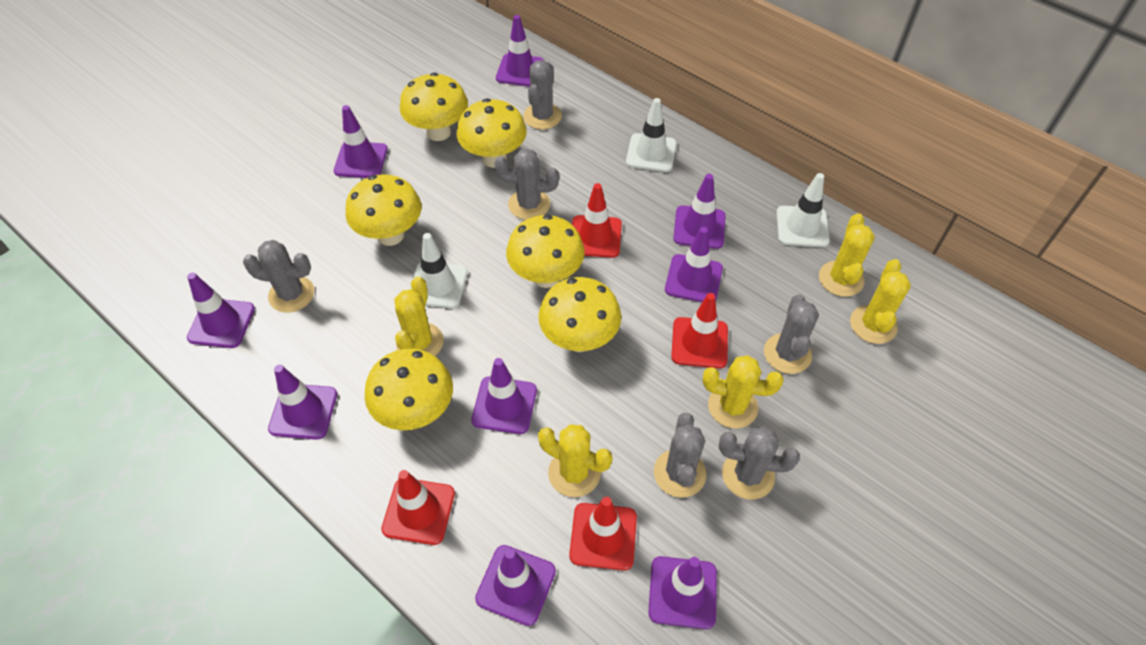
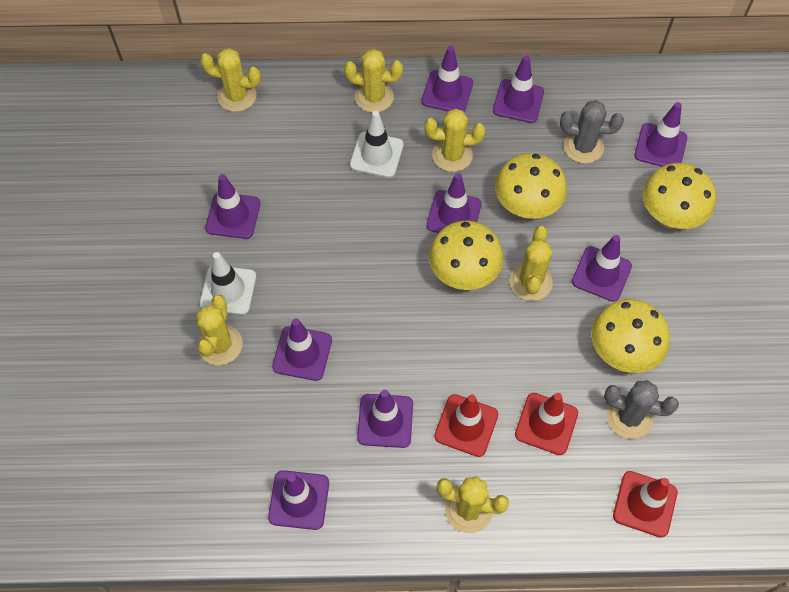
grey cactus: 6 -> 2
red traffic cone: 4 -> 3
white traffic cone: 3 -> 2
yellow cactus: 5 -> 6
yellow mushroom: 6 -> 4

